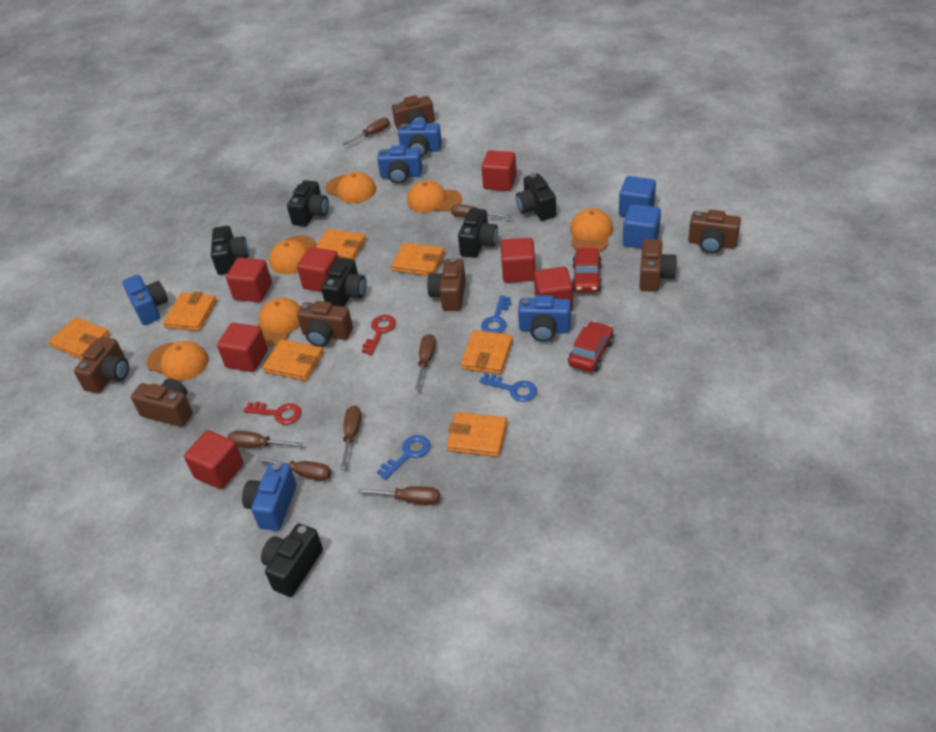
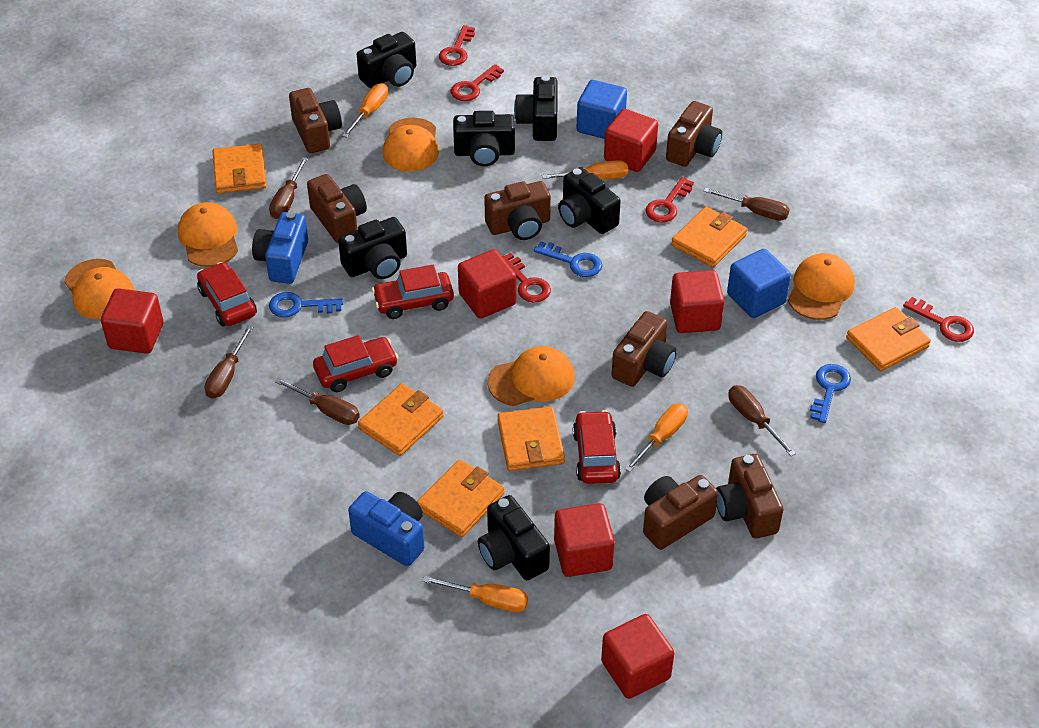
blue camera: 5 -> 2
brown screwdriver: 7 -> 5
orange cap: 6 -> 5
orange screwdriver: 0 -> 4
orange wallet: 7 -> 6
red car: 2 -> 4
red cube: 7 -> 6
red key: 2 -> 5

